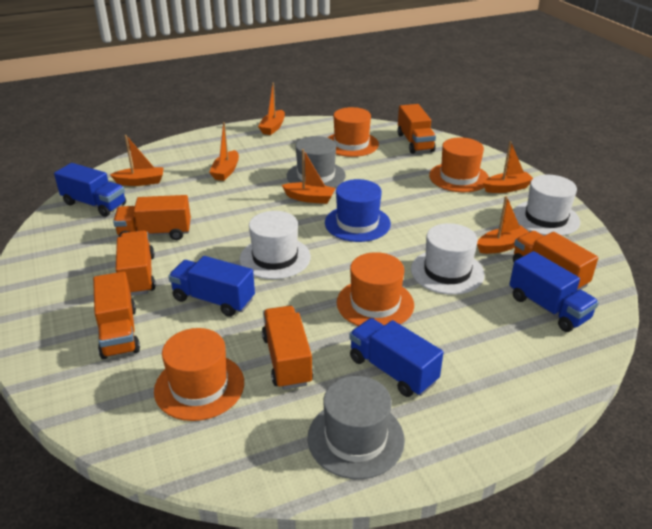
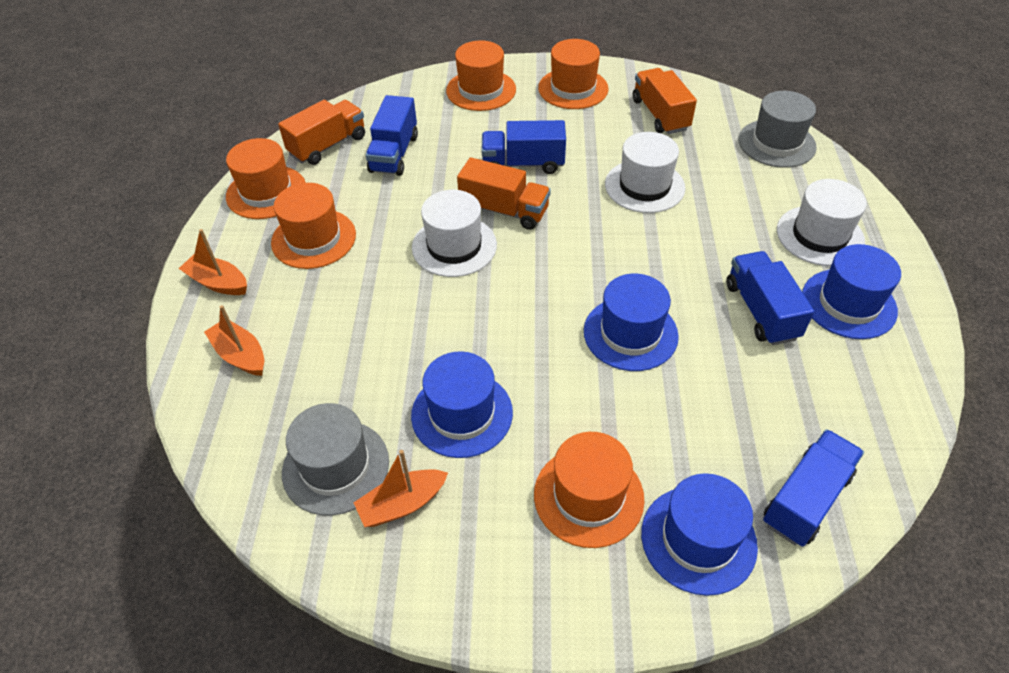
blue hat: 1 -> 4
orange boat: 6 -> 3
orange hat: 4 -> 5
orange truck: 6 -> 3

